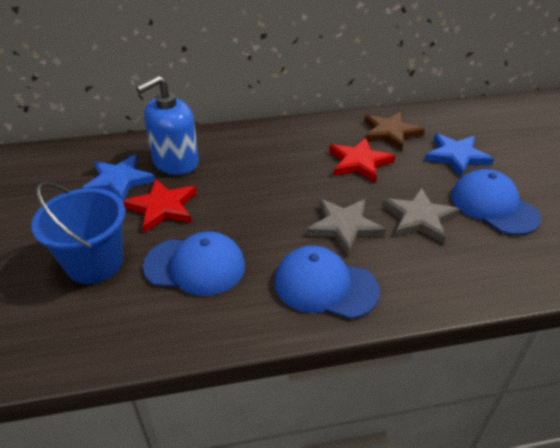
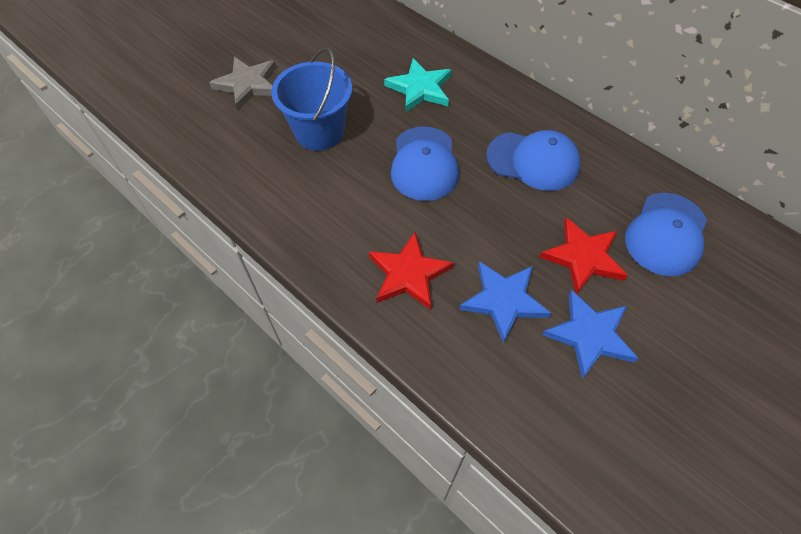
blue soap dispenser: 1 -> 0
brown star: 1 -> 0
grey star: 2 -> 1
turquoise star: 0 -> 1

